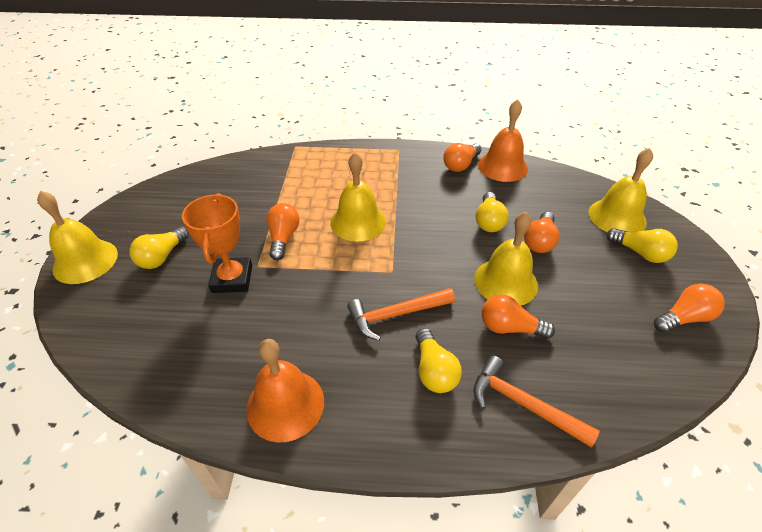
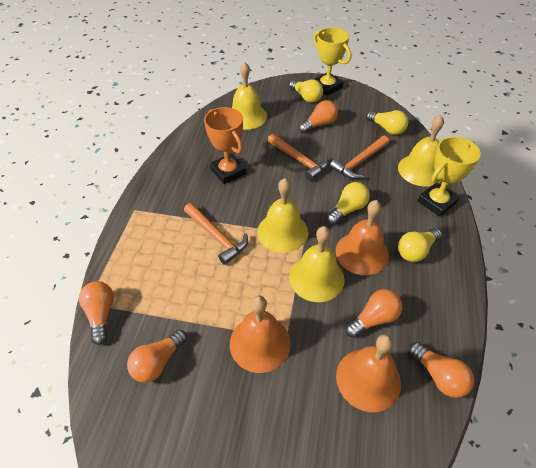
orange bell: 2 -> 3
orange hammer: 2 -> 3
yellow trophy: 0 -> 2

